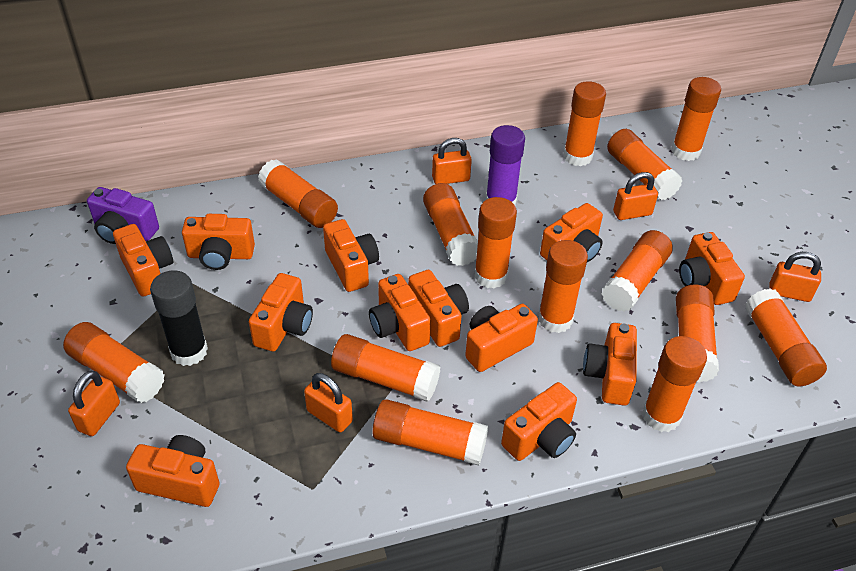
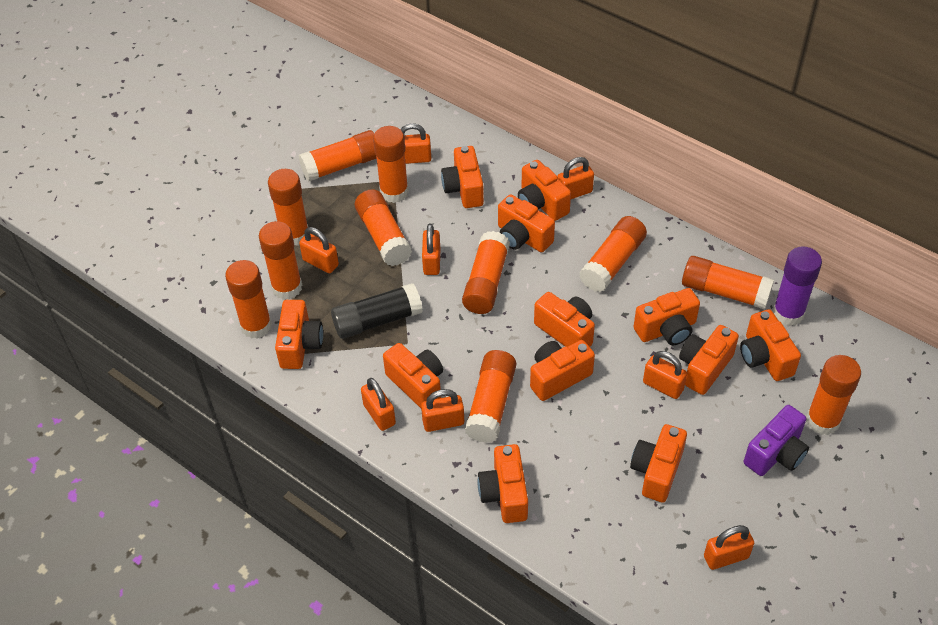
orange glue stick: 14 -> 11
orange padlock: 5 -> 8

